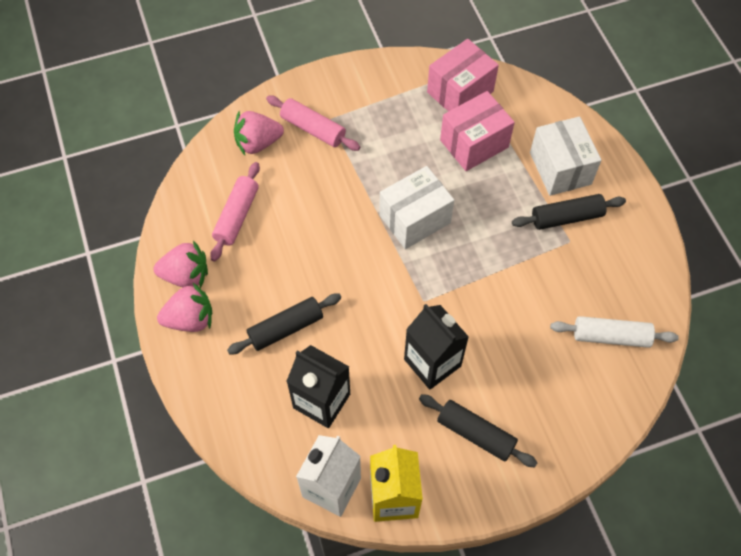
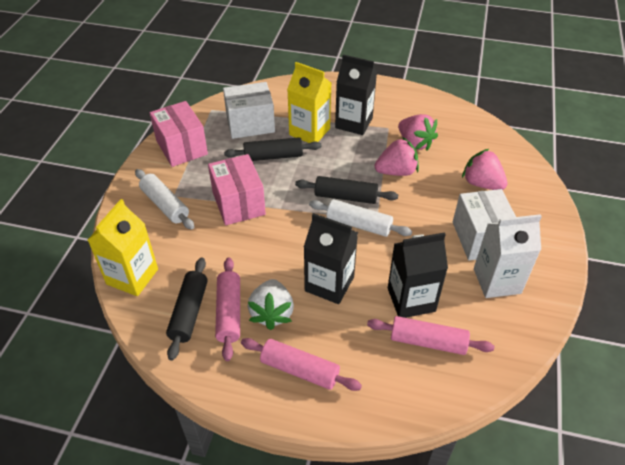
black carton: 2 -> 3
pink rolling pin: 2 -> 3
white rolling pin: 1 -> 2
white strawberry: 0 -> 1
yellow carton: 1 -> 2

